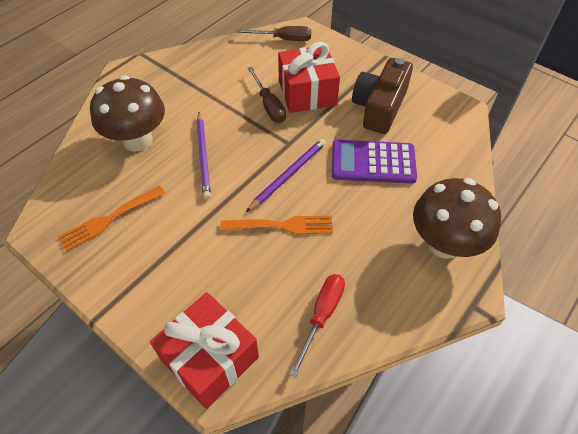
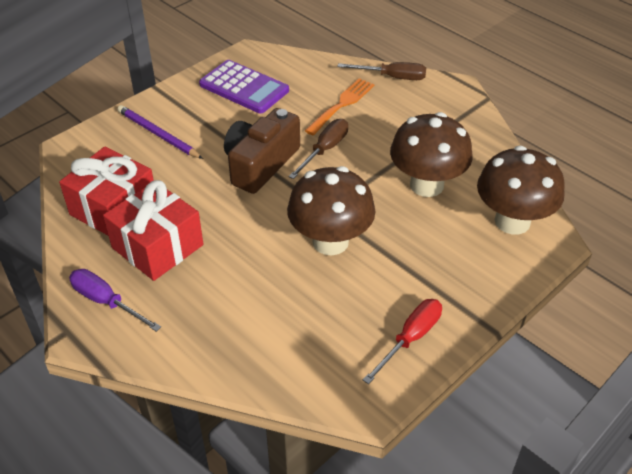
brown mushroom: 2 -> 3
orange fork: 2 -> 1
purple pencil: 2 -> 1
purple screwdriver: 0 -> 1

